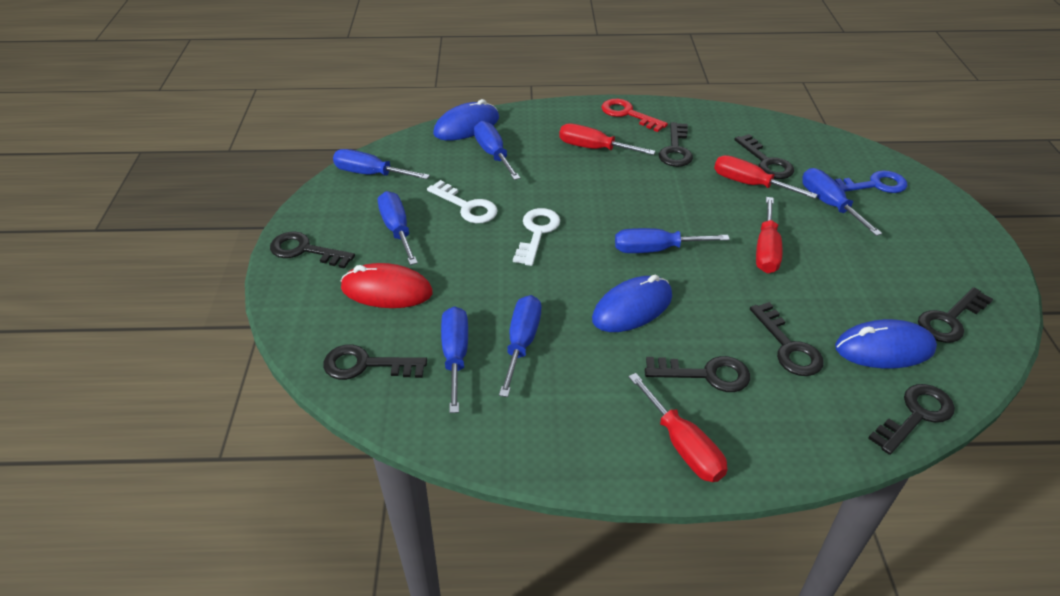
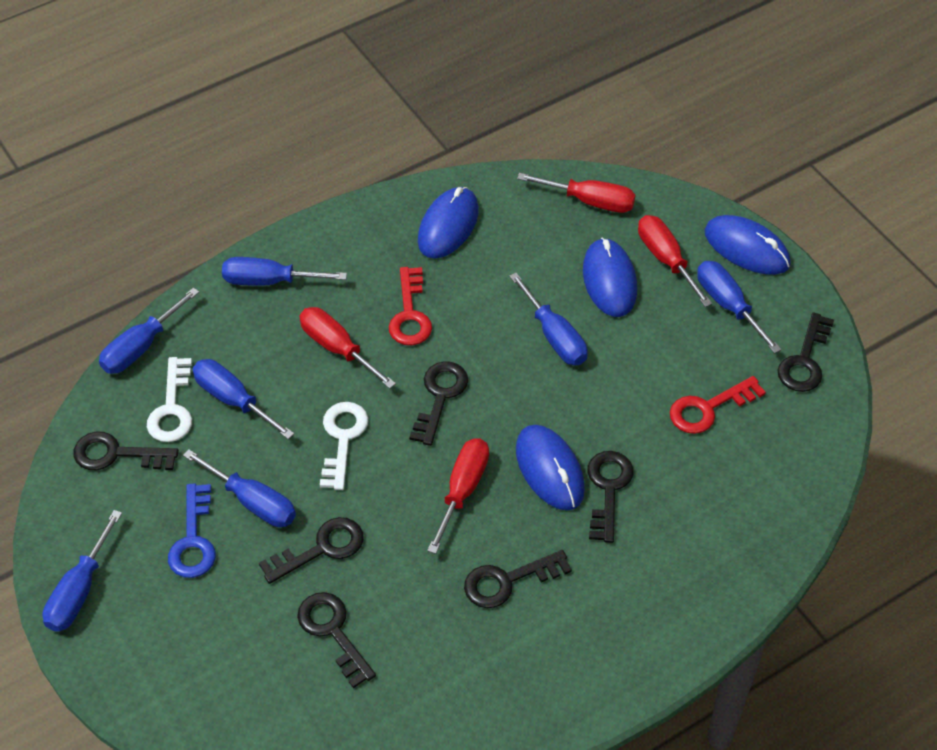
black key: 8 -> 7
blue mouse: 3 -> 4
red key: 1 -> 2
red mouse: 1 -> 0

